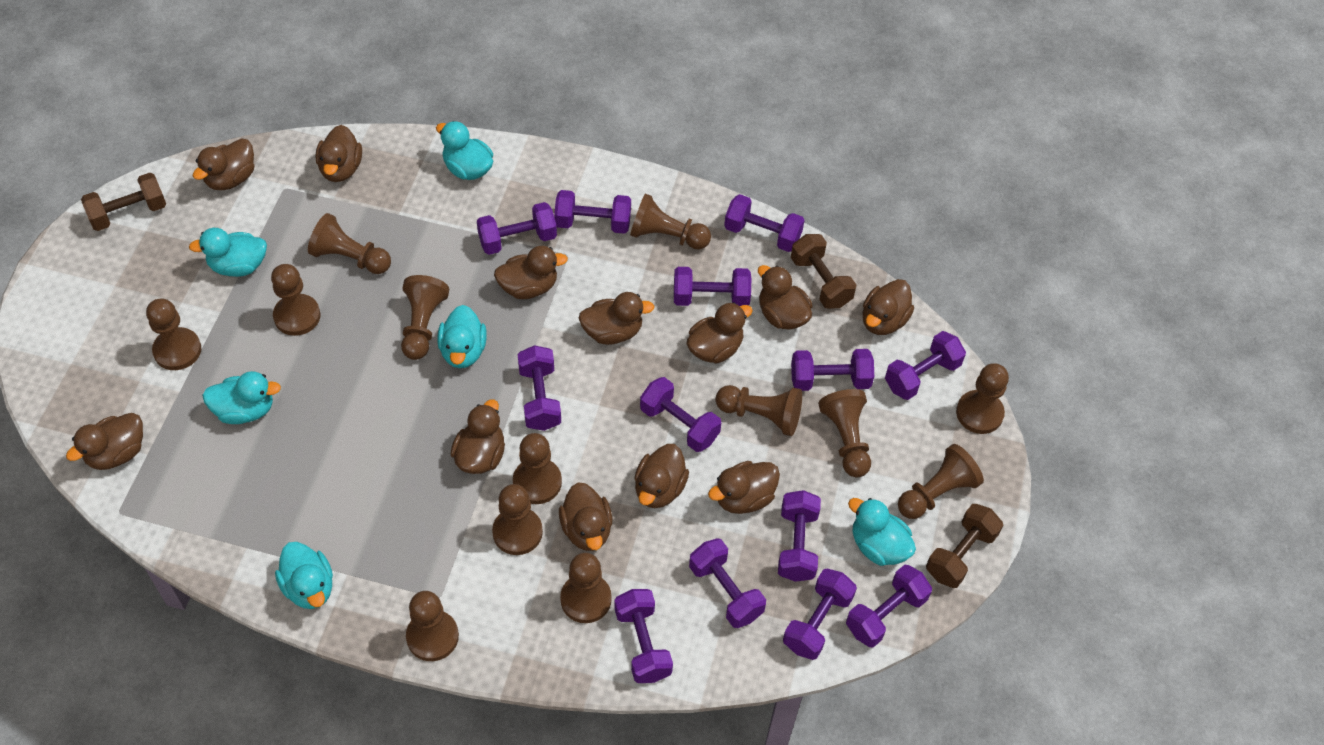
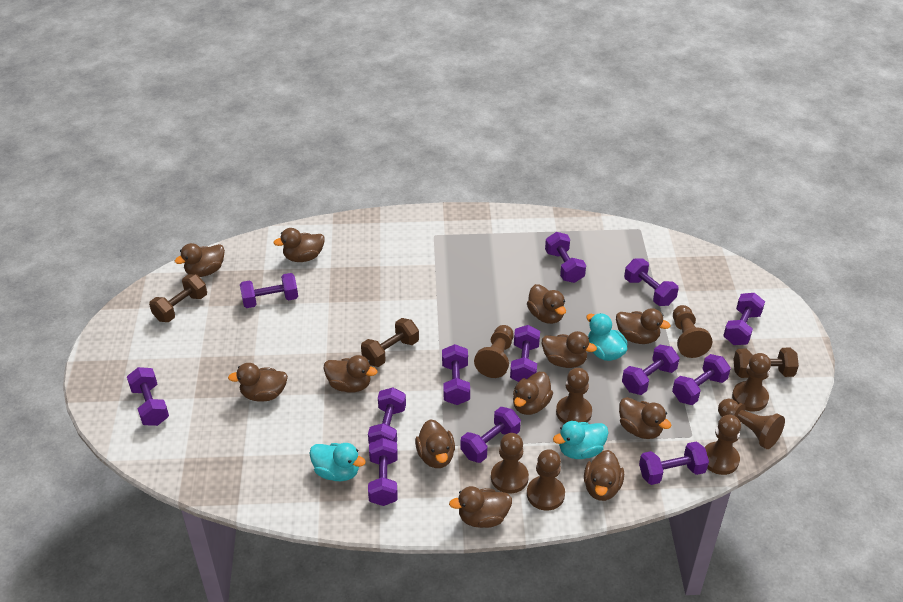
brown pawn: 13 -> 8
turquoise duck: 6 -> 3

